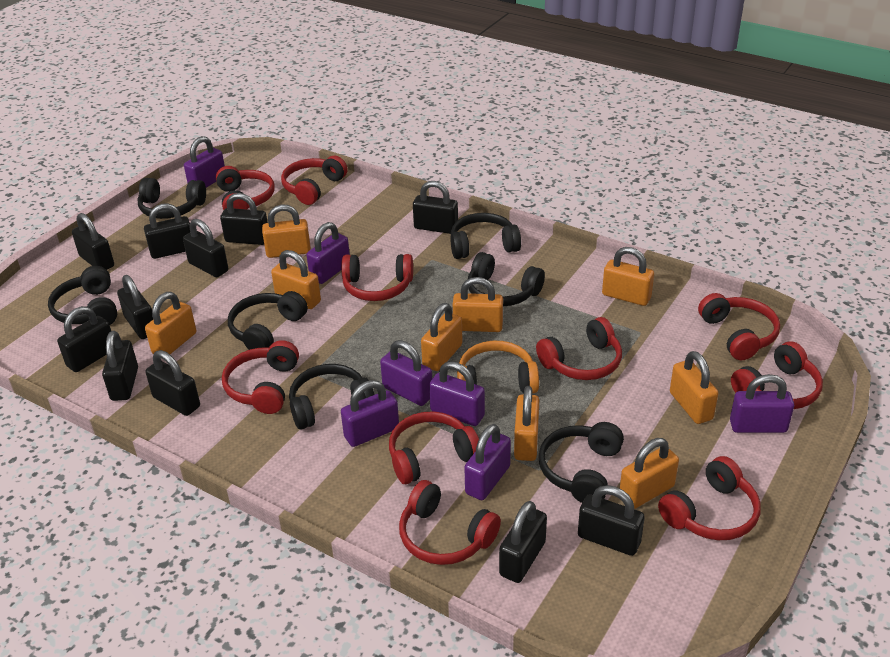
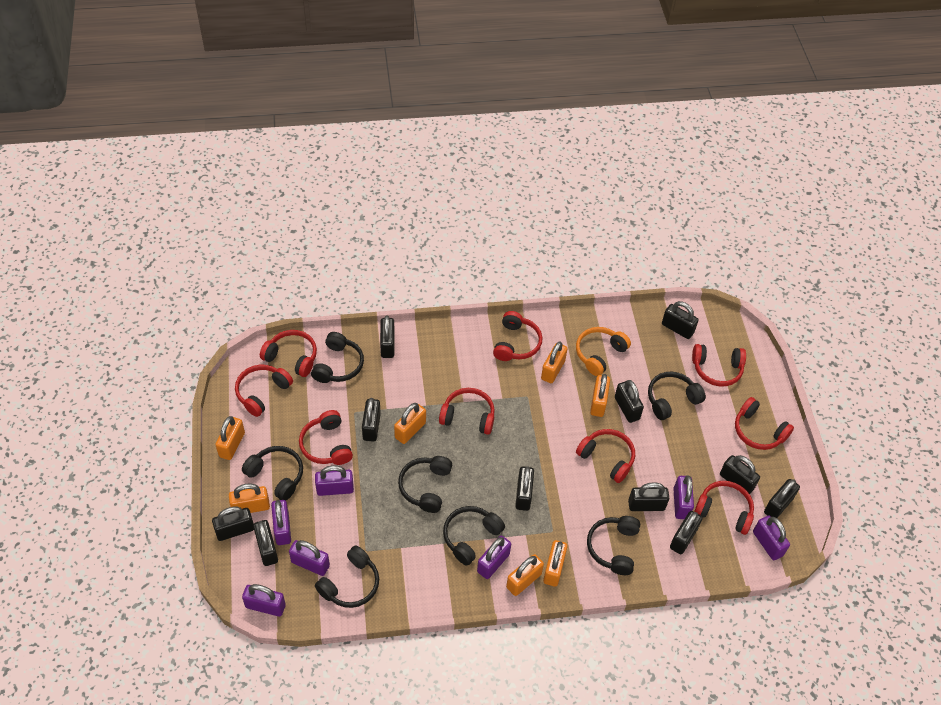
orange padlock: 9 -> 7
red headphones: 10 -> 9

